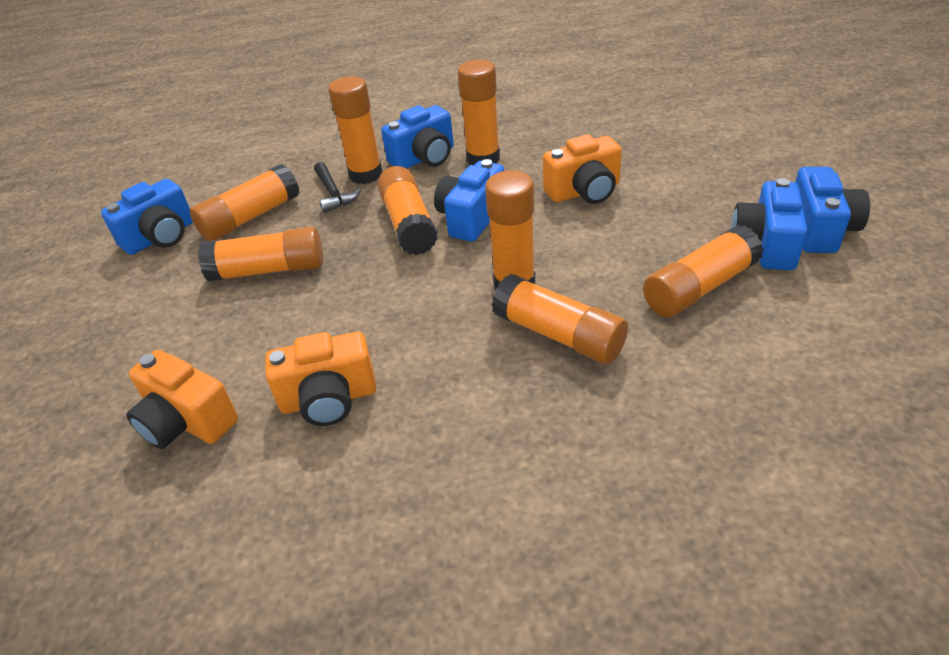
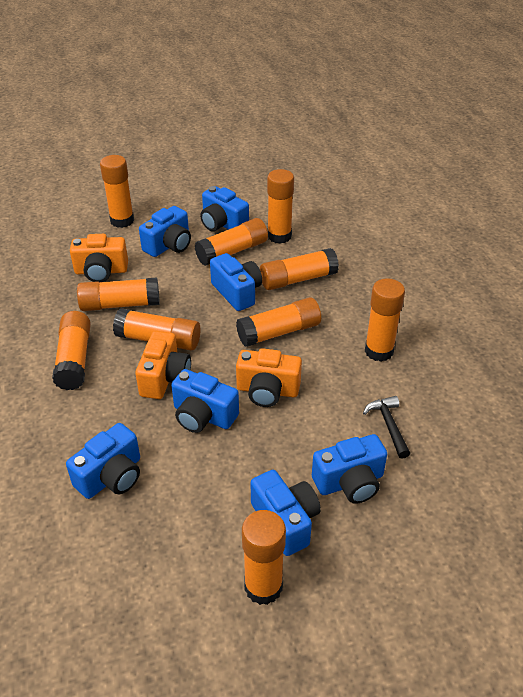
blue camera: 5 -> 7
orange glue stick: 8 -> 10

